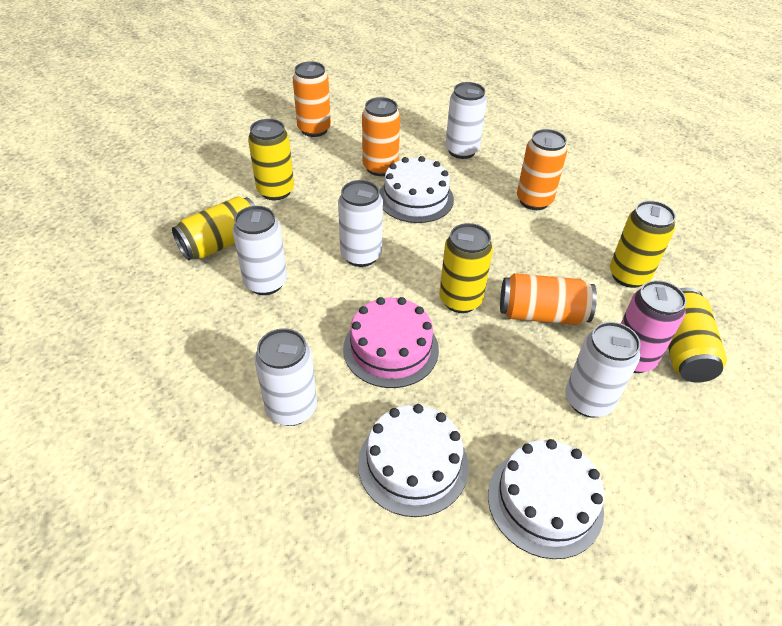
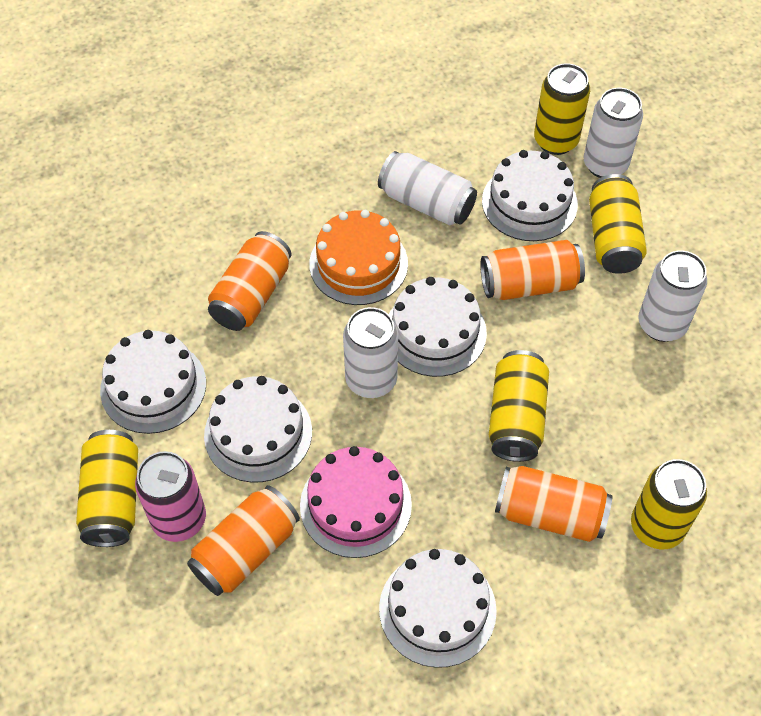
orange cake: 0 -> 1
white cake: 3 -> 5
white can: 5 -> 4

